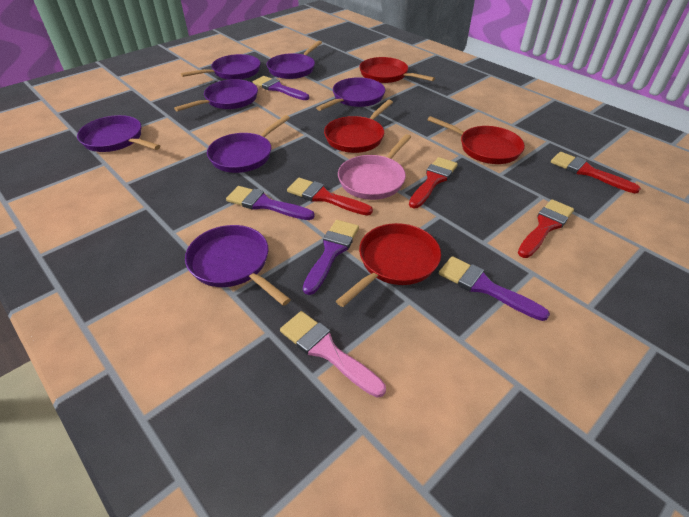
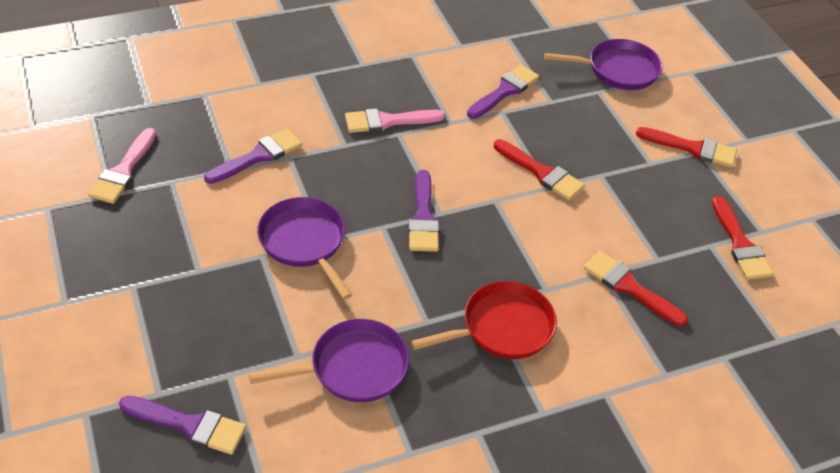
pink brush: 1 -> 2
pink pan: 1 -> 0
purple pan: 7 -> 3
red pan: 4 -> 1

